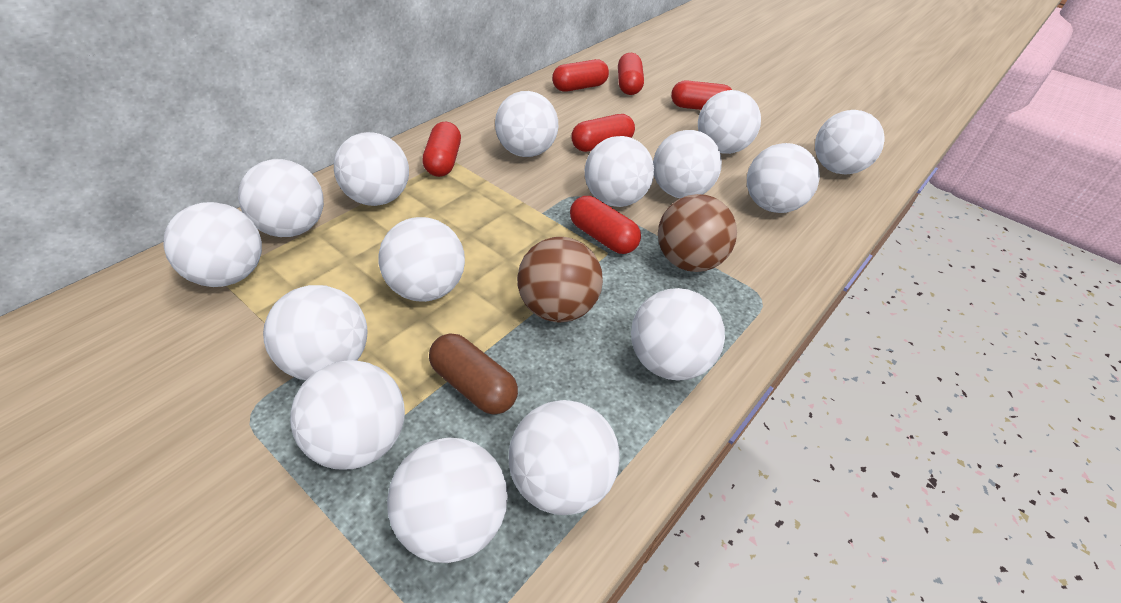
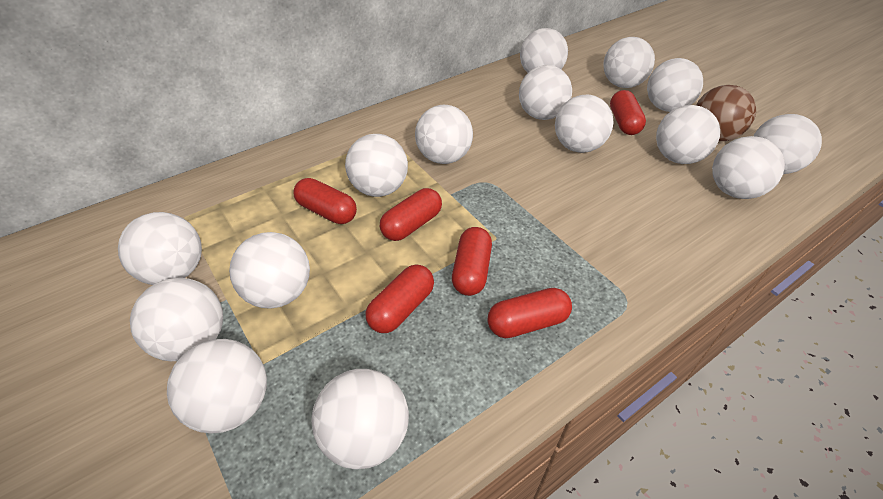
brown ball: 2 -> 1
brown capsule: 1 -> 0

